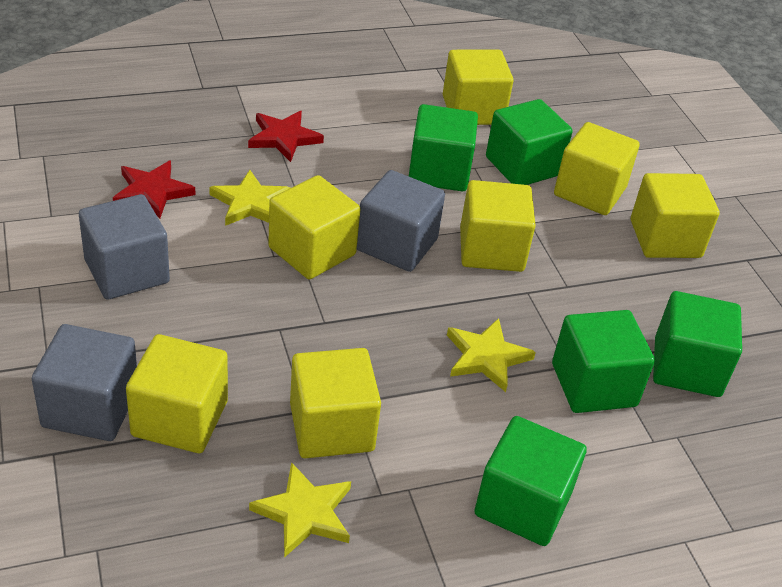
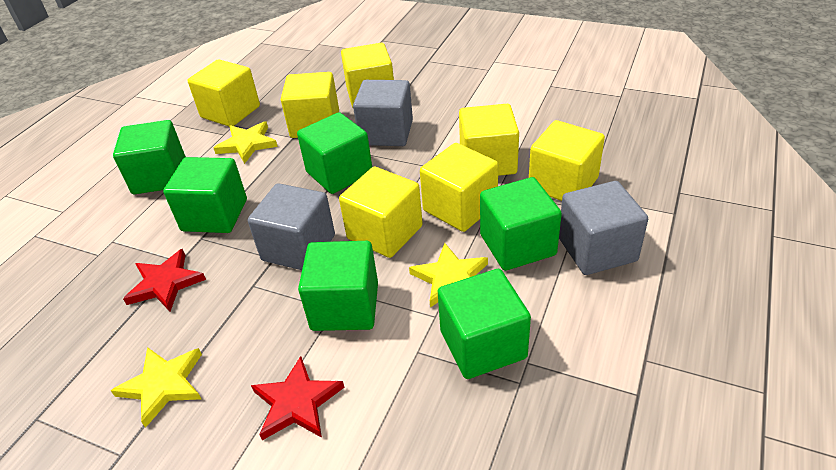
green cube: 5 -> 6

